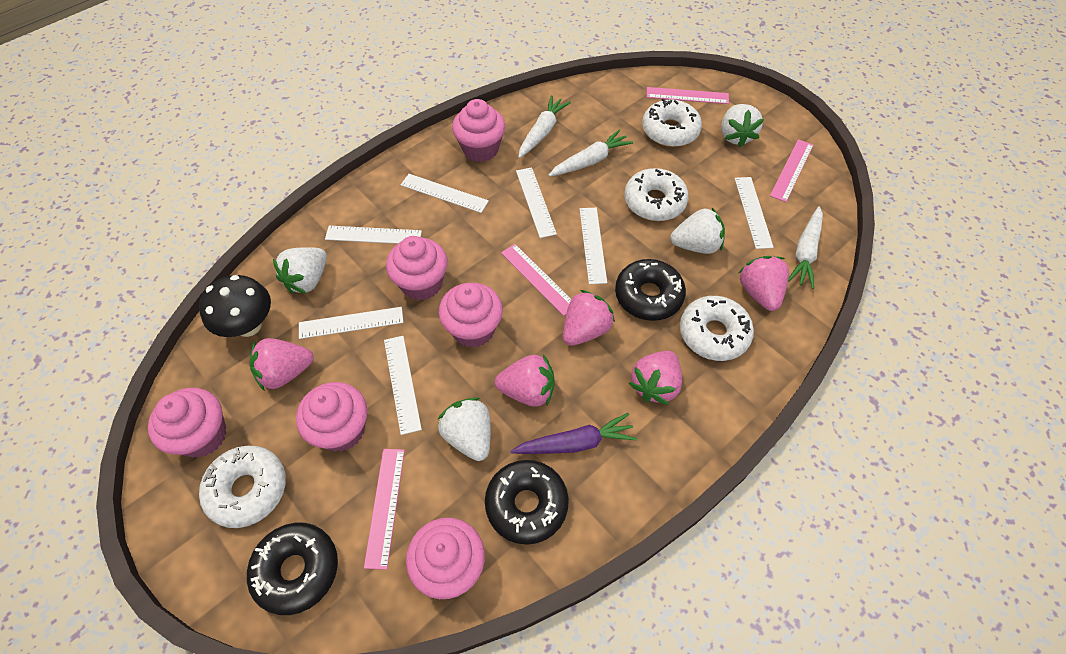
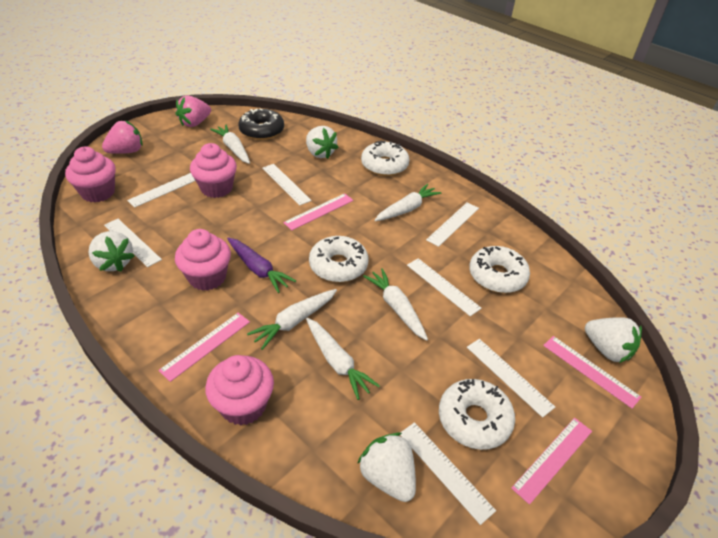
black donut: 3 -> 1
black mushroom: 1 -> 0
pink cupcake: 6 -> 4
pink strawberry: 5 -> 2
white carrot: 3 -> 5

